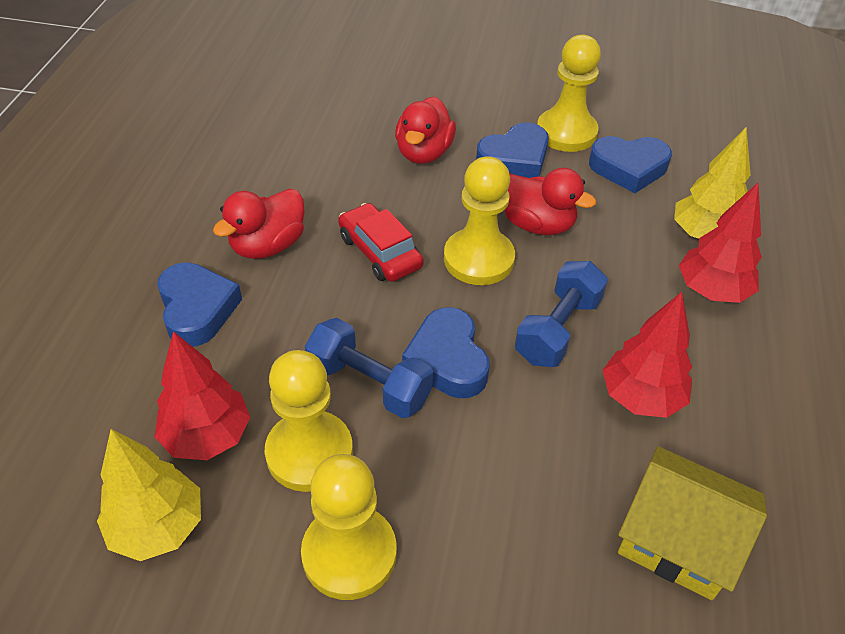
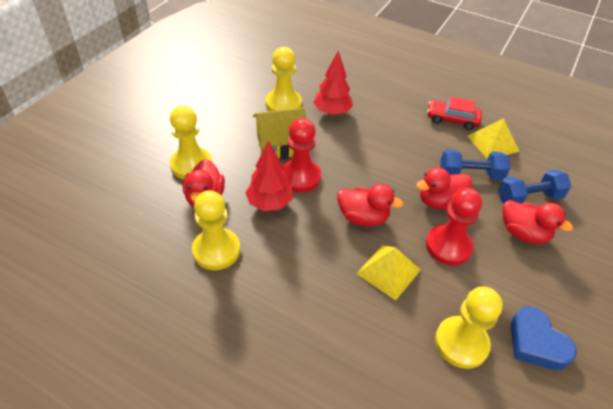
blue heart: 4 -> 1
red duck: 3 -> 4
red pawn: 0 -> 2
red tree: 3 -> 2
yellow pyramid: 0 -> 2
yellow tree: 2 -> 0

